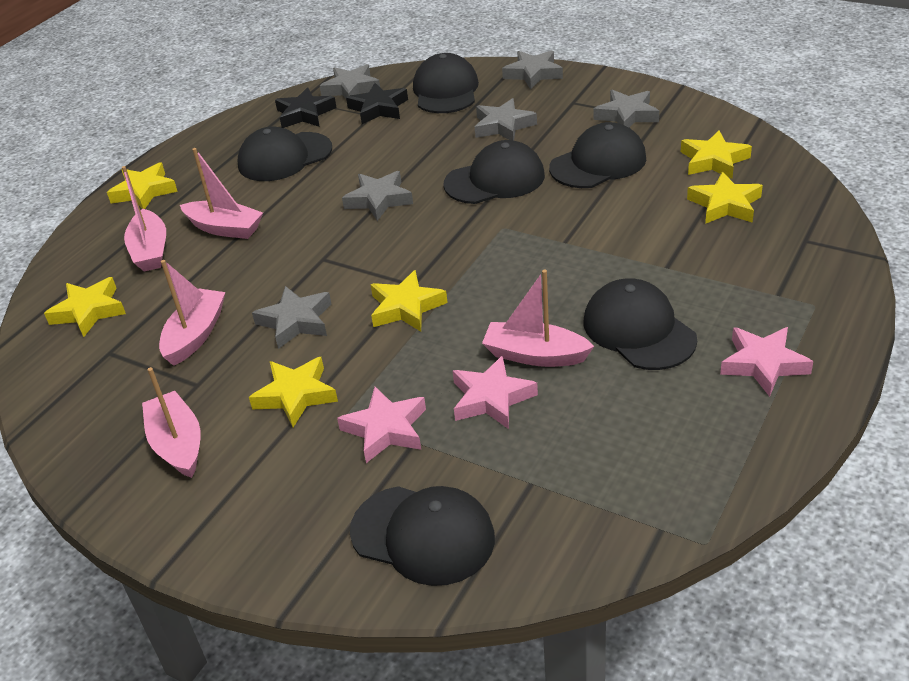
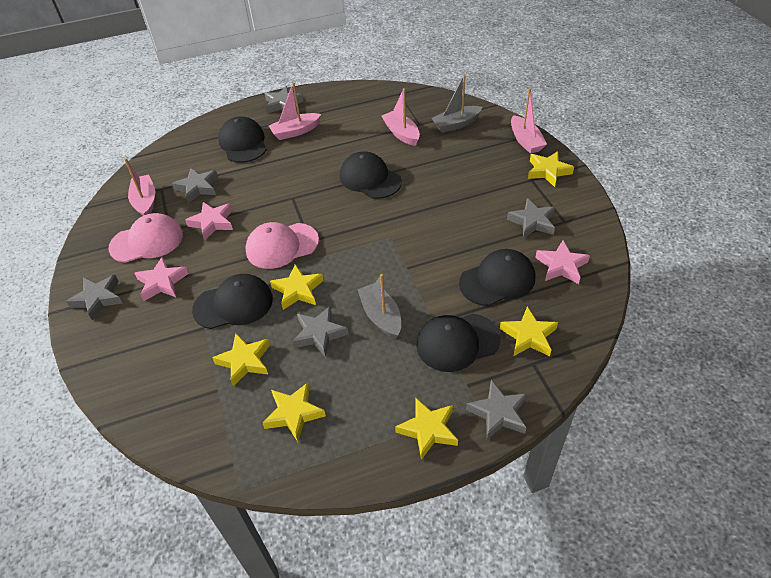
black cap: 6 -> 5
black star: 2 -> 0
grey boat: 0 -> 2
pink boat: 5 -> 4
pink cap: 0 -> 2

